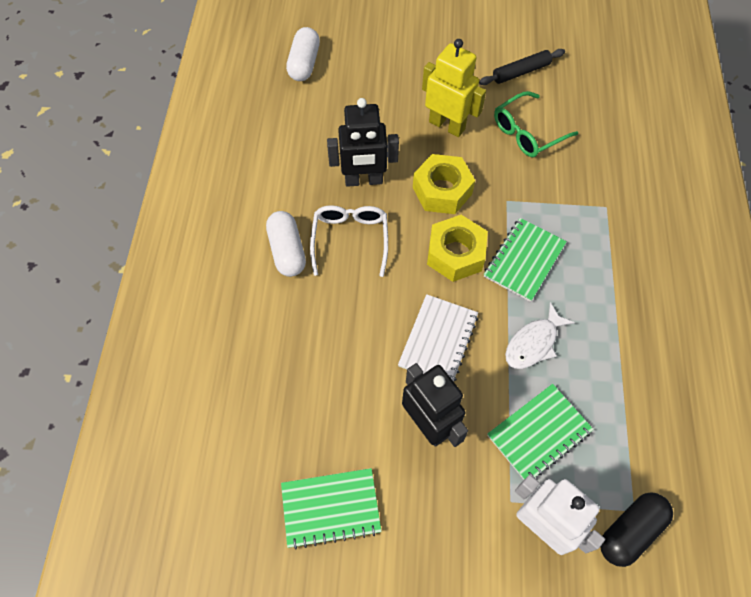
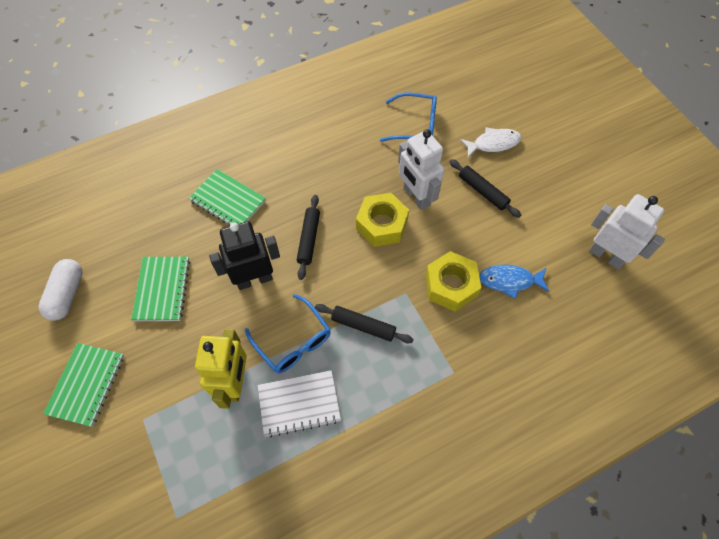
black capsule: 1 -> 0
black robot: 2 -> 1
black rolling pin: 1 -> 3
blue fish: 0 -> 1
blue glasses: 0 -> 2
green glasses: 1 -> 0
white capsule: 2 -> 1
white glasses: 1 -> 0
white robot: 1 -> 2

